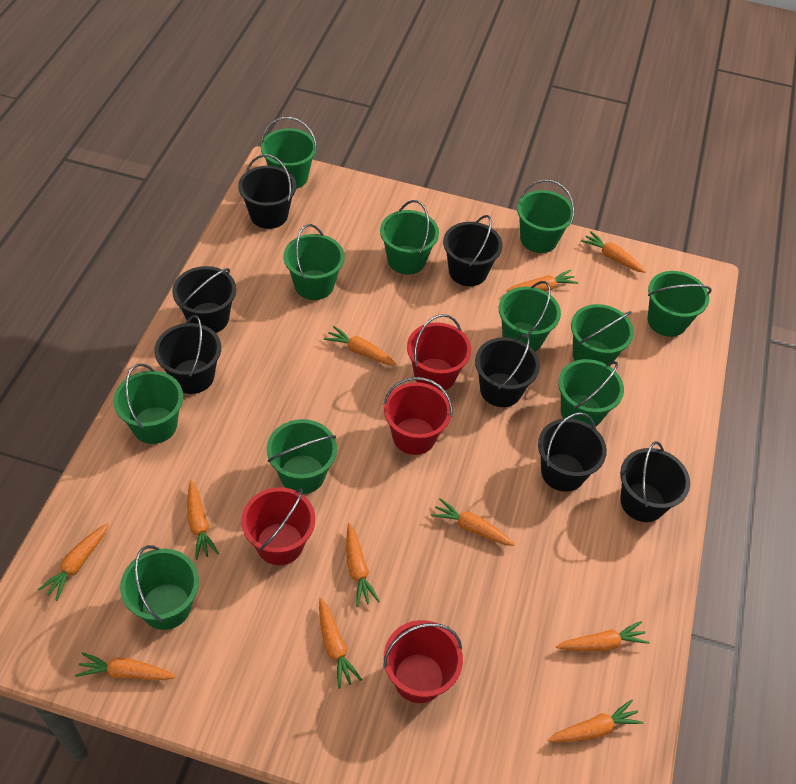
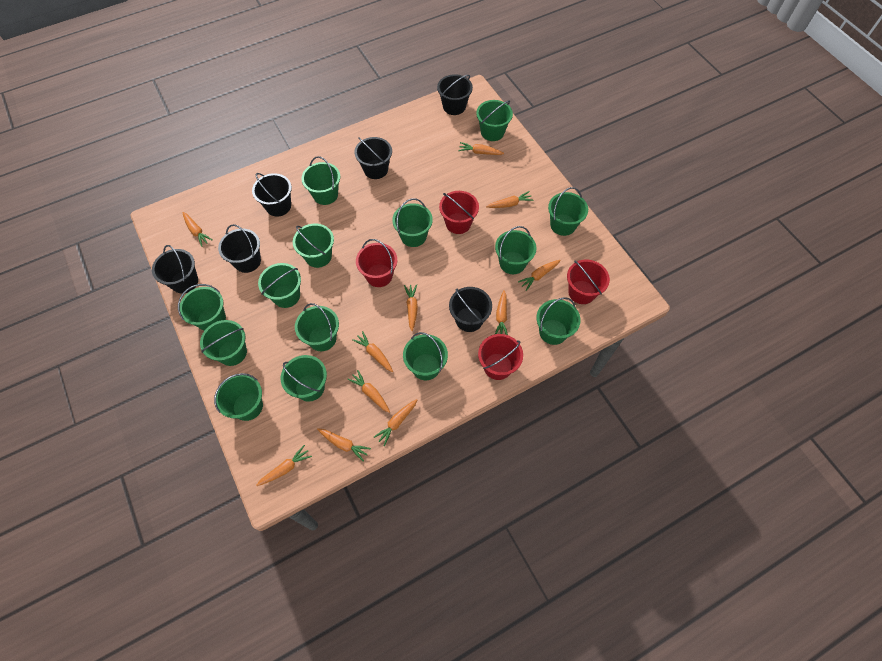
black bucket: 7 -> 6
green bucket: 11 -> 14

